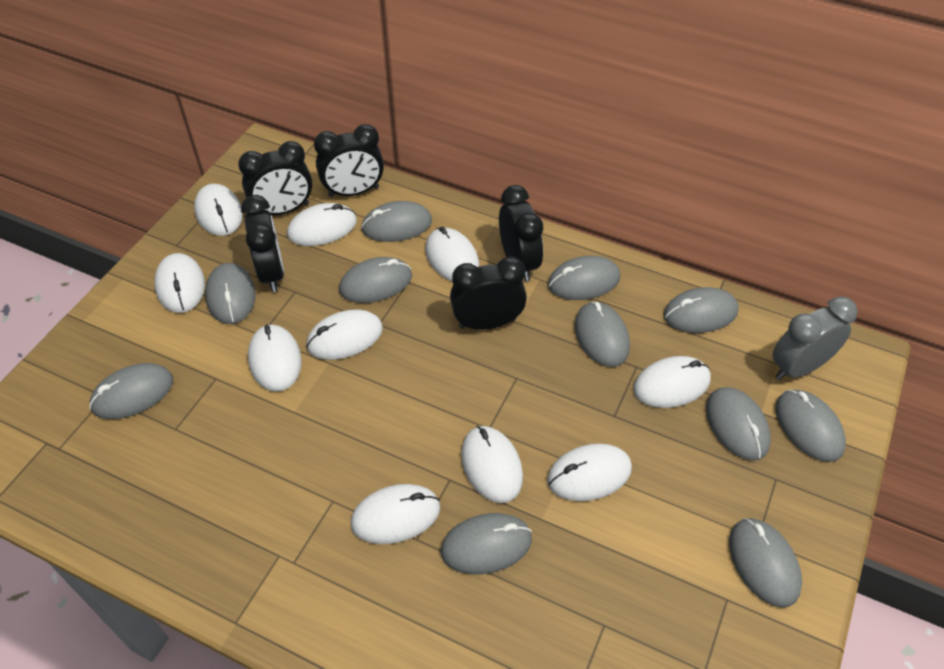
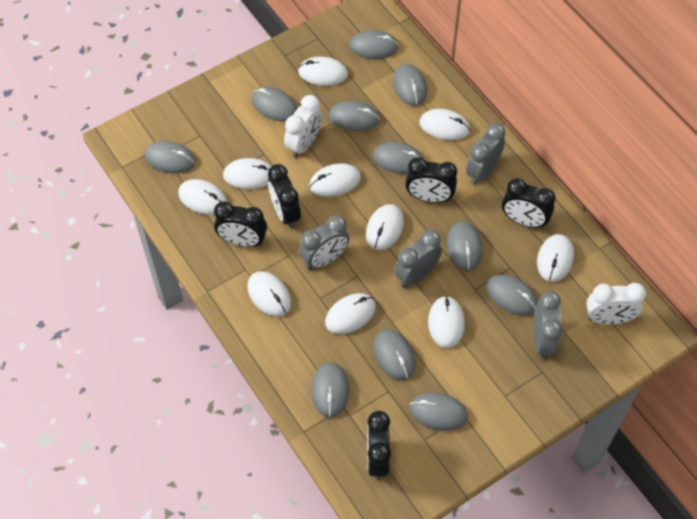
grey clock: 1 -> 4
white clock: 0 -> 2

